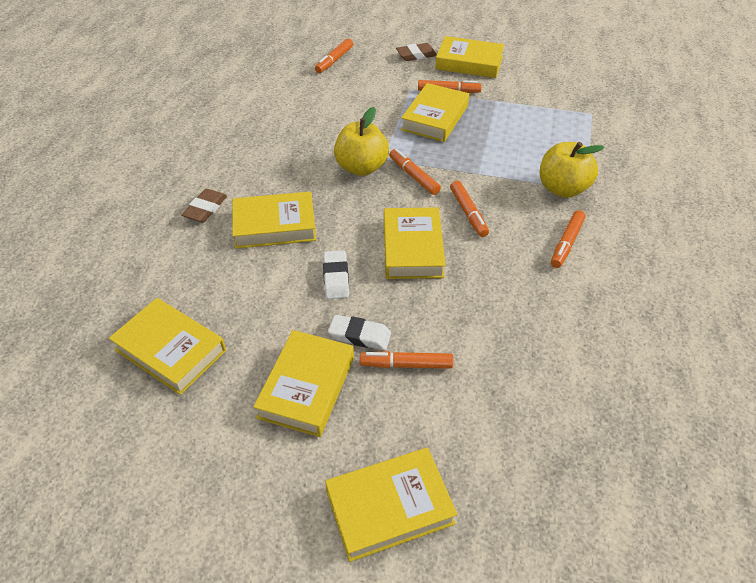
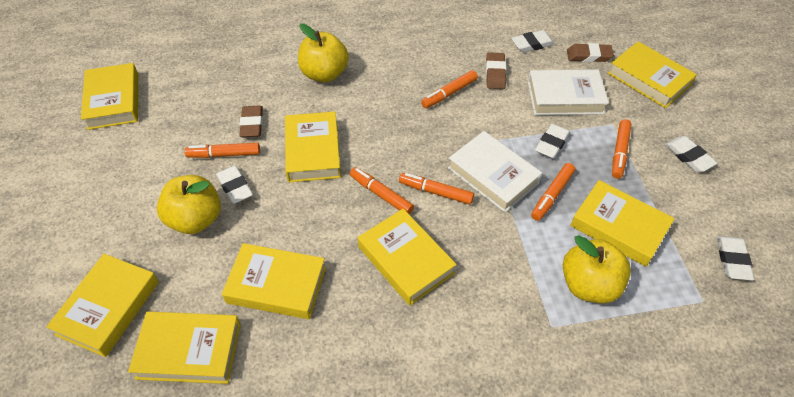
brown eraser: 2 -> 3
white book: 0 -> 2
white eraser: 2 -> 5
yellow apple: 2 -> 3
yellow book: 7 -> 8

